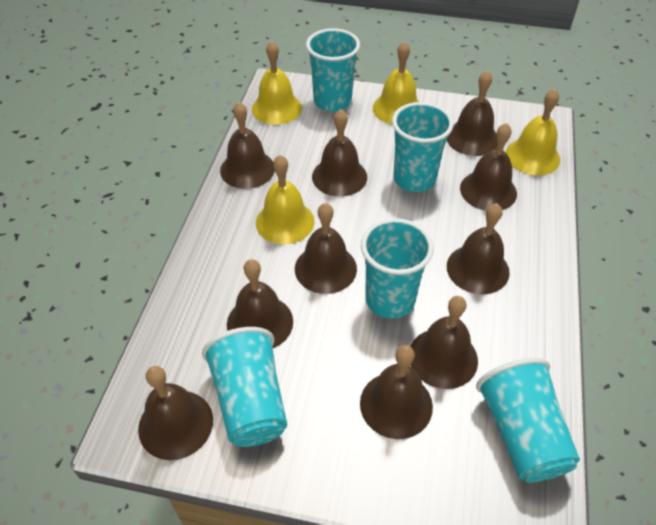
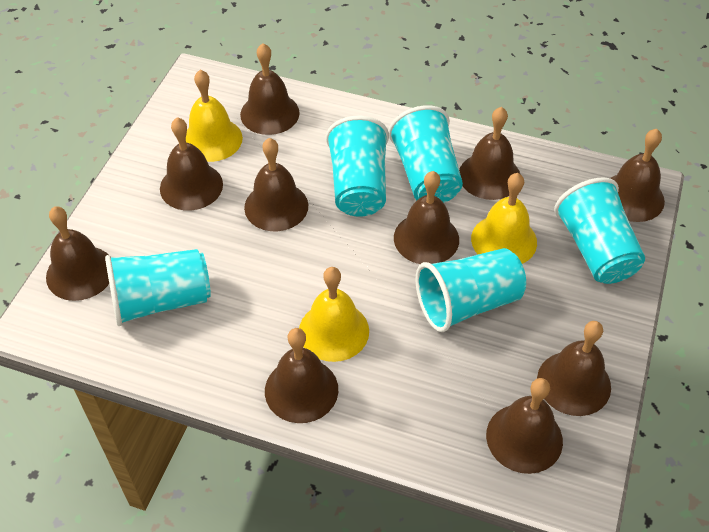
yellow bell: 4 -> 3

